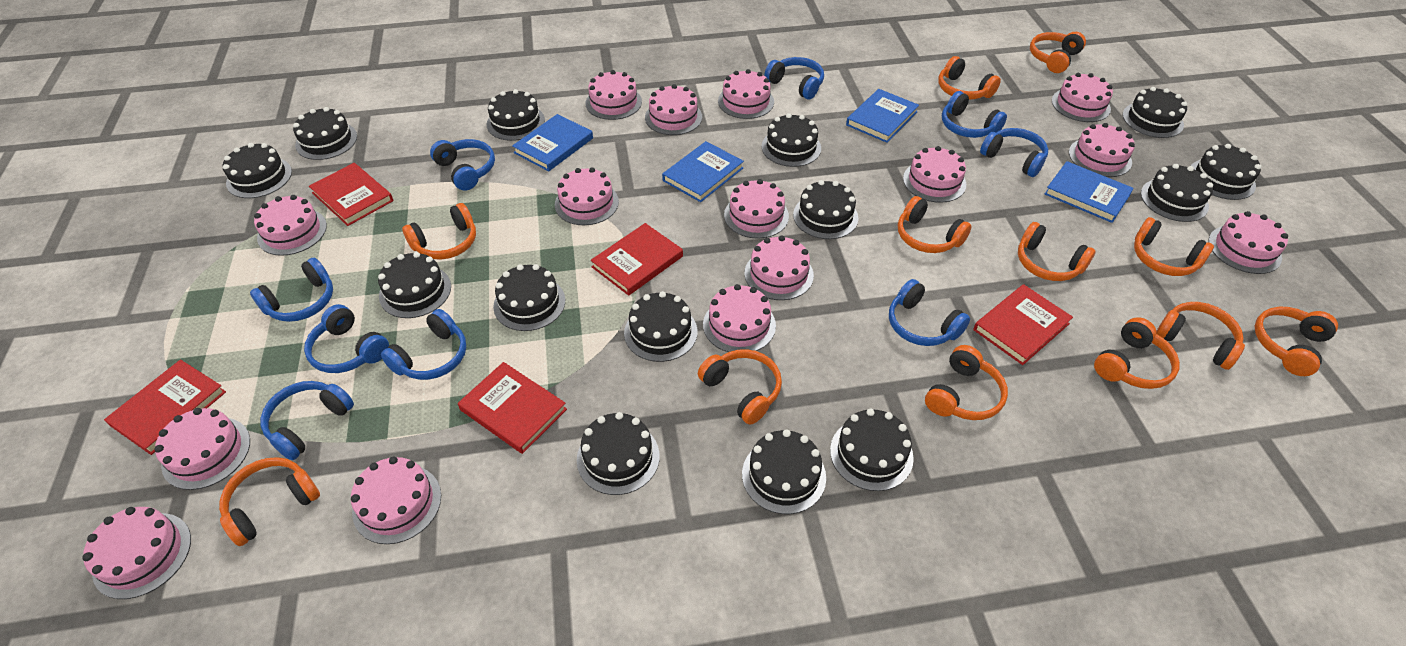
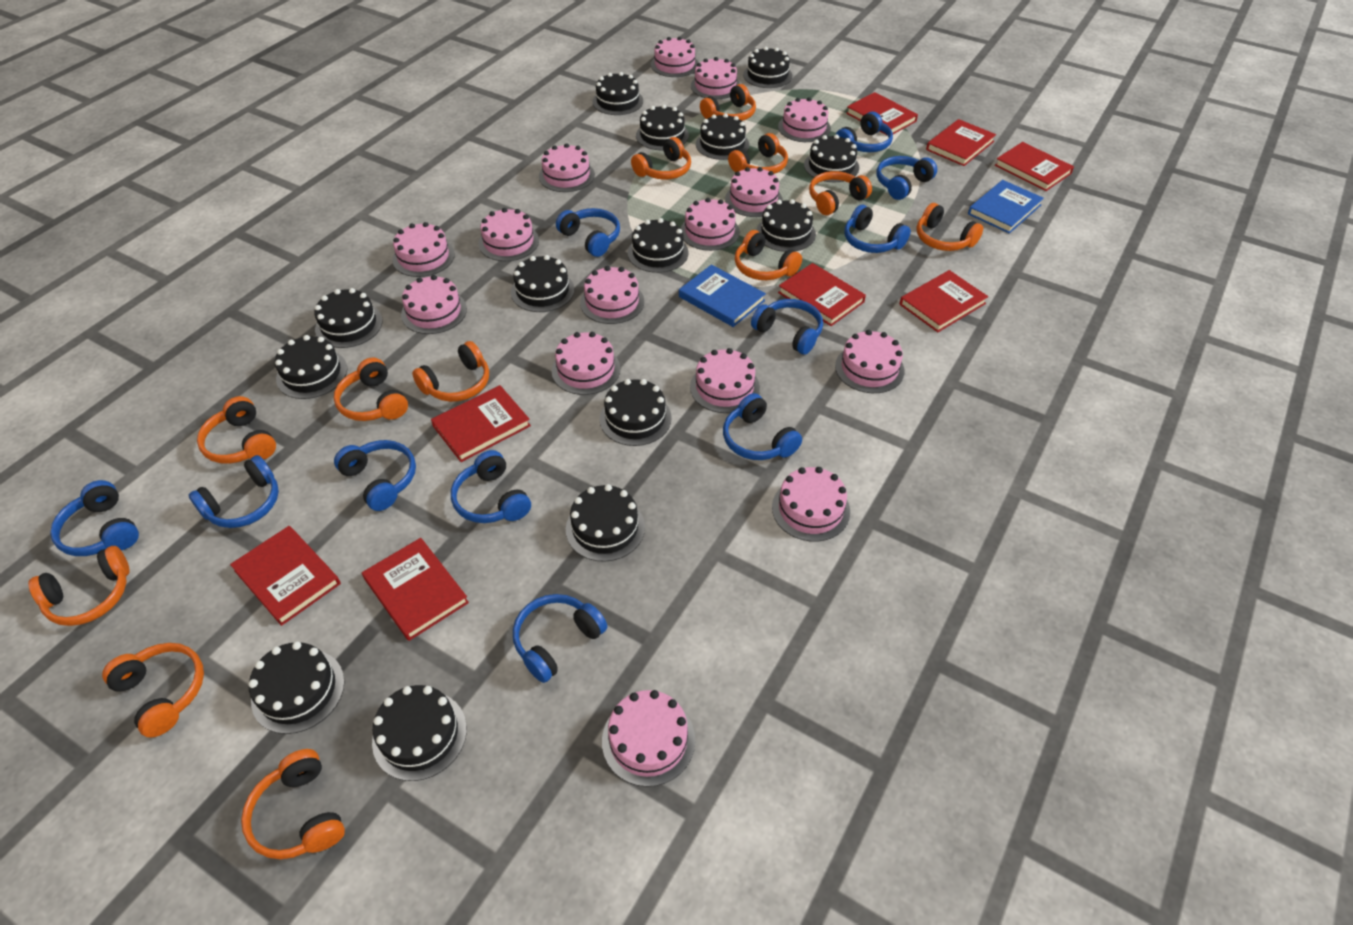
blue book: 4 -> 2
blue headphones: 9 -> 11
red book: 5 -> 8

